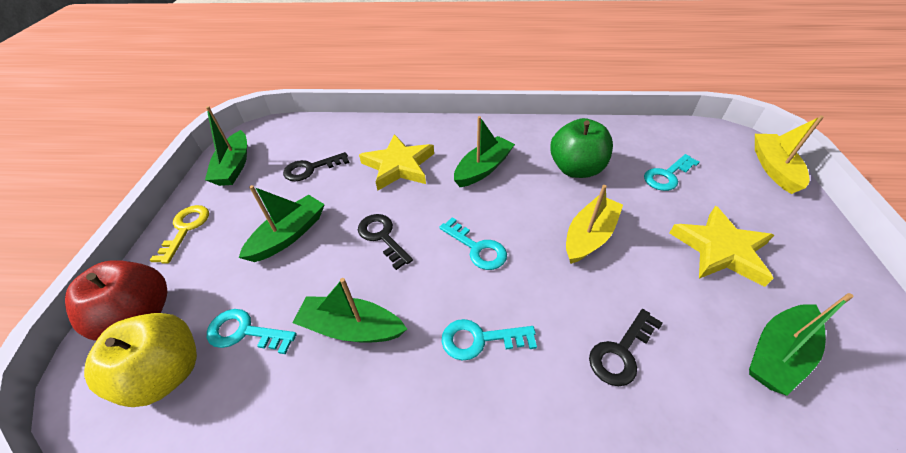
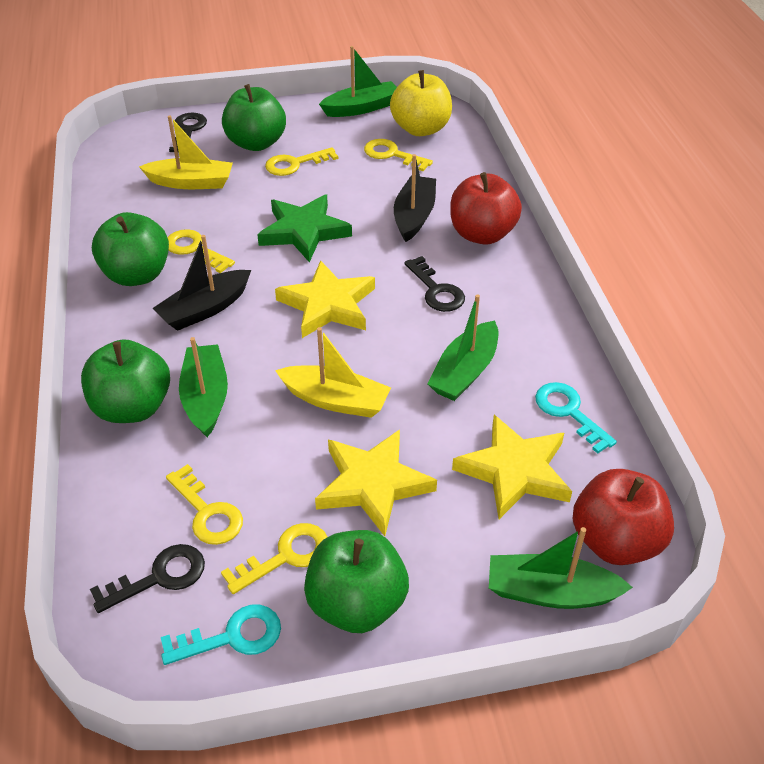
black boat: 0 -> 2
green apple: 1 -> 4
green boat: 5 -> 4
green star: 0 -> 1
red apple: 1 -> 2
turquoise key: 4 -> 2
yellow key: 1 -> 5
yellow star: 2 -> 3

